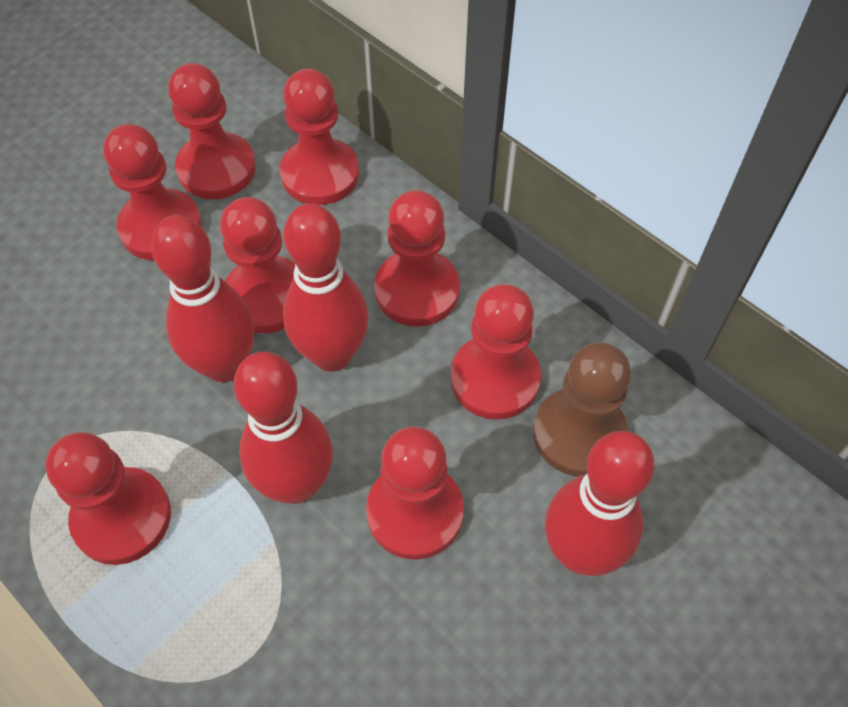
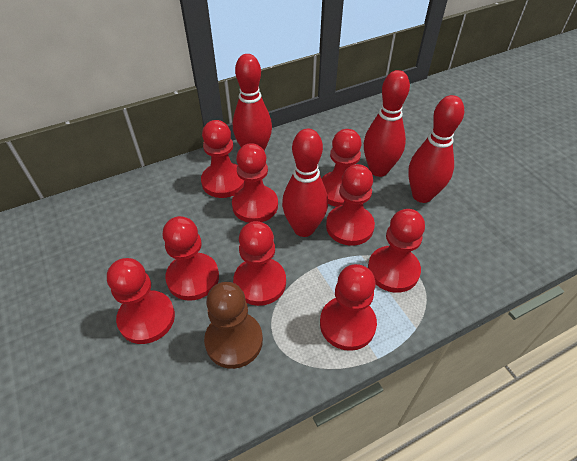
red pawn: 8 -> 9

